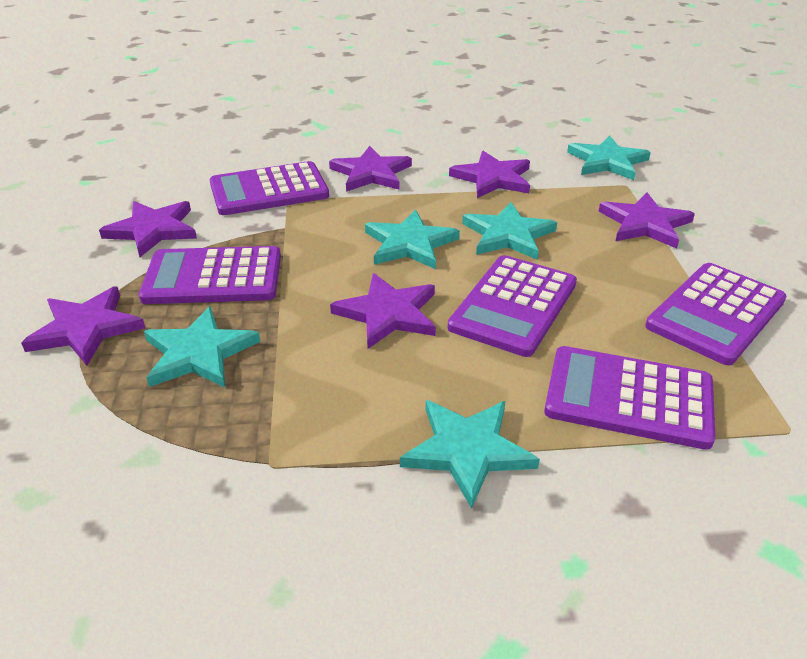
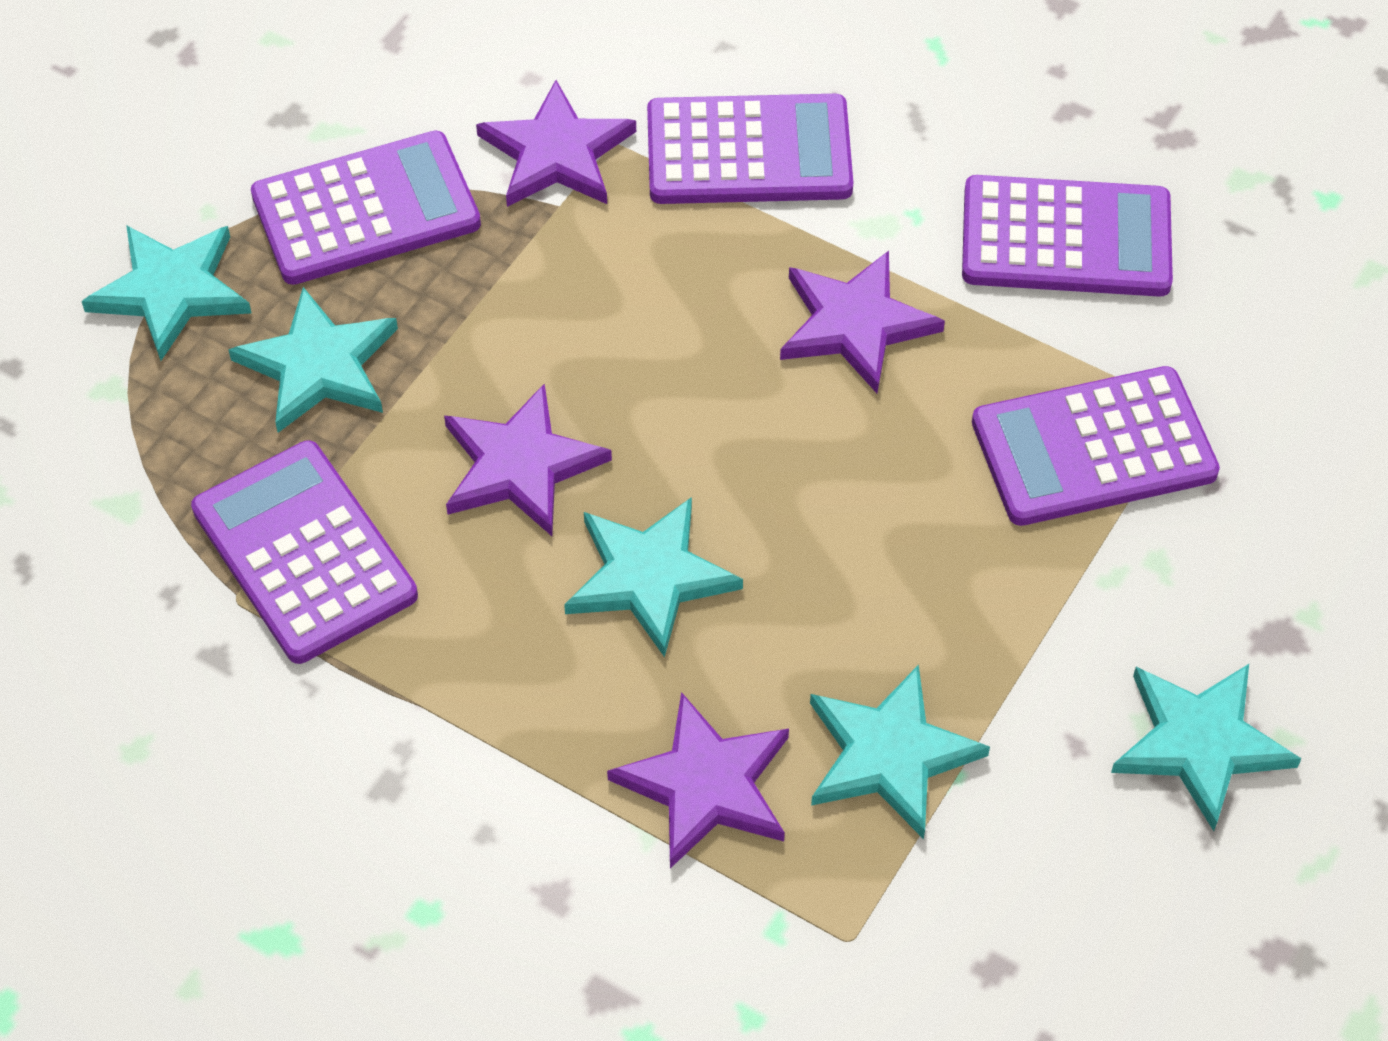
purple star: 6 -> 4

